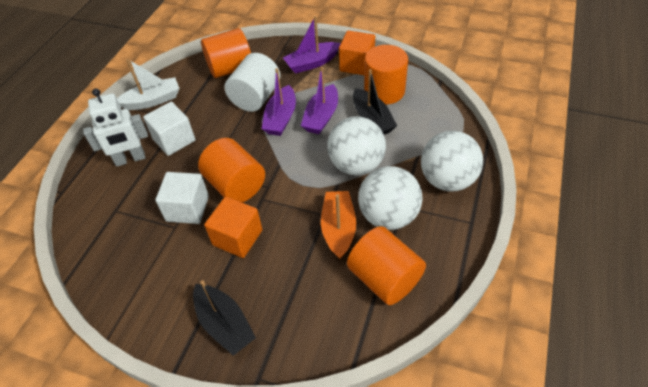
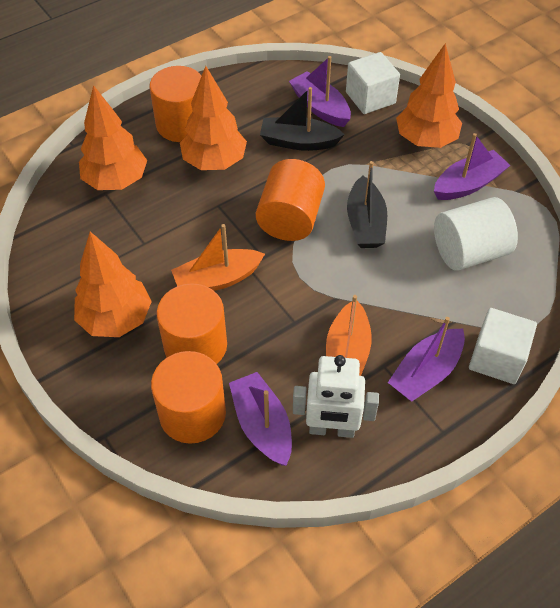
orange boat: 1 -> 2
orange cube: 2 -> 0
orange tree: 0 -> 4
purple boat: 3 -> 4
white ball: 3 -> 0
white boat: 1 -> 0

